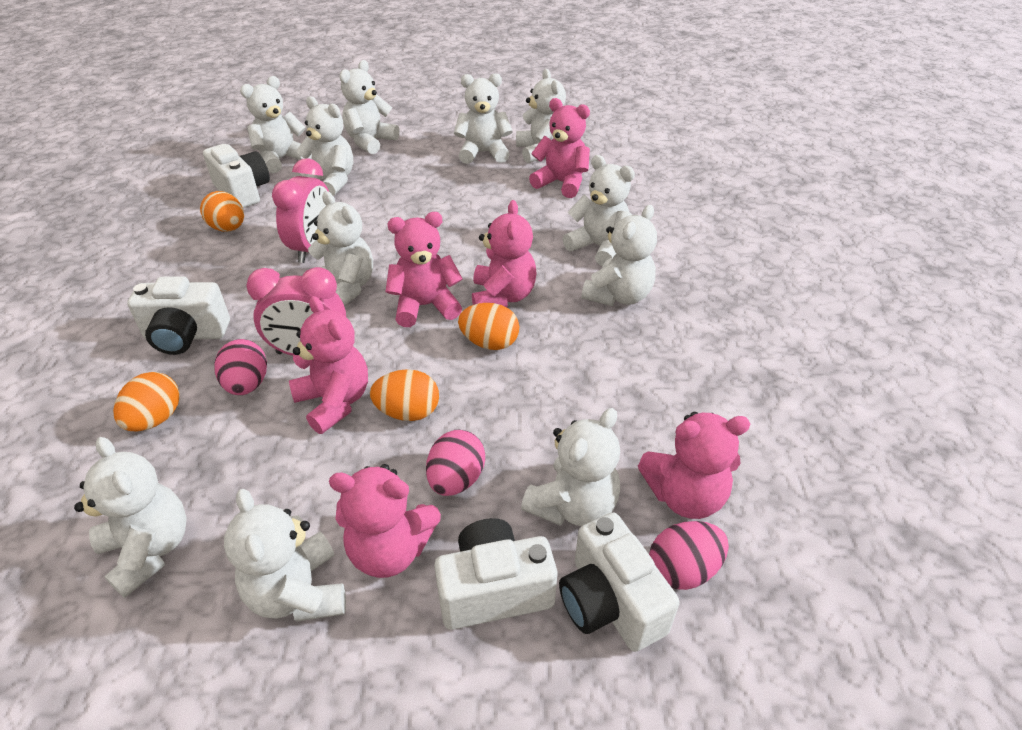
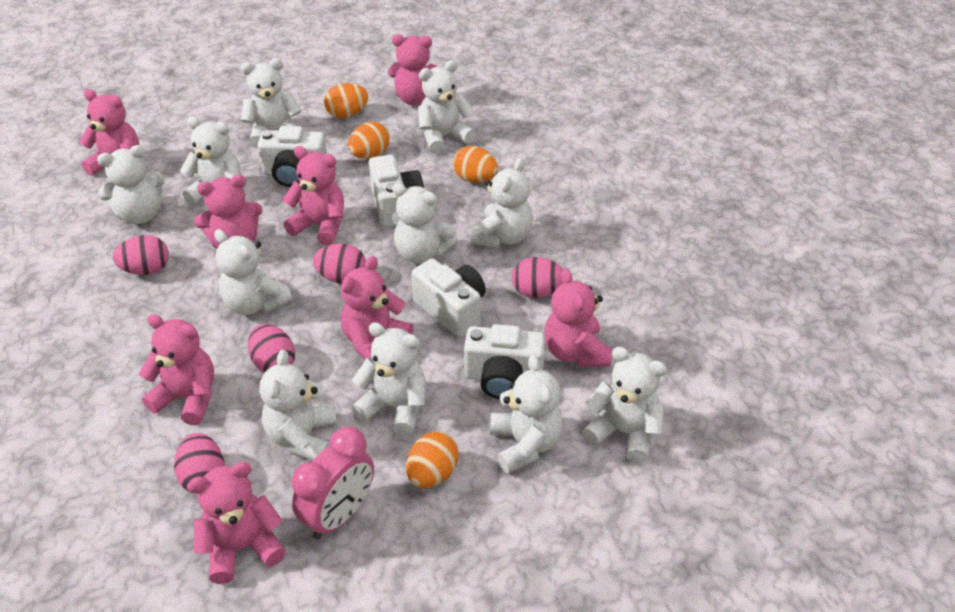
pink clock: 2 -> 1
pink egg: 3 -> 5
pink teddy bear: 6 -> 8

